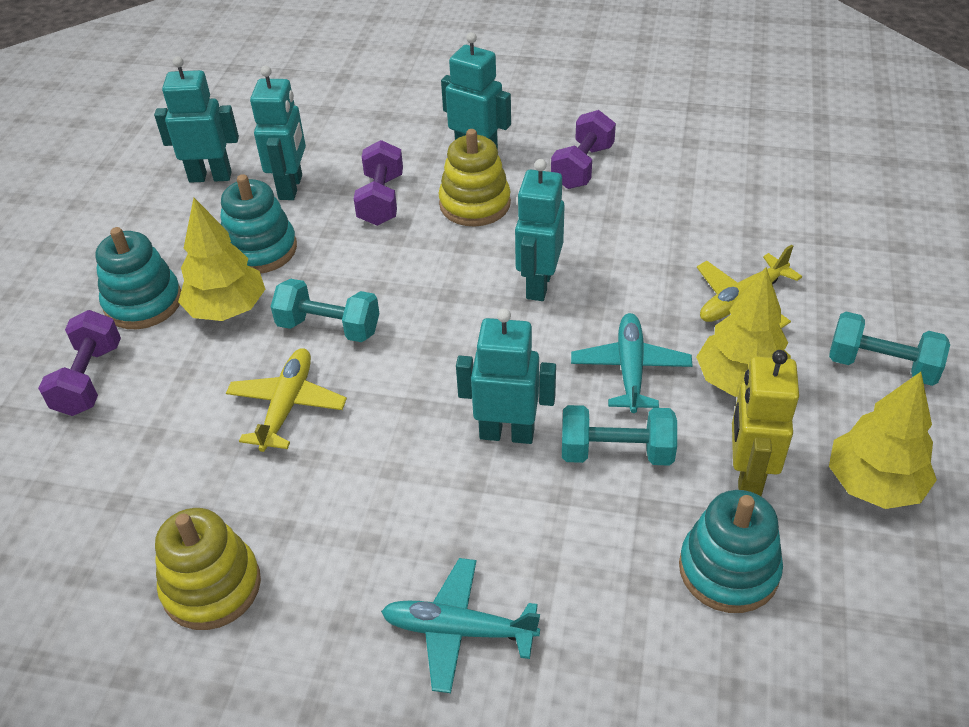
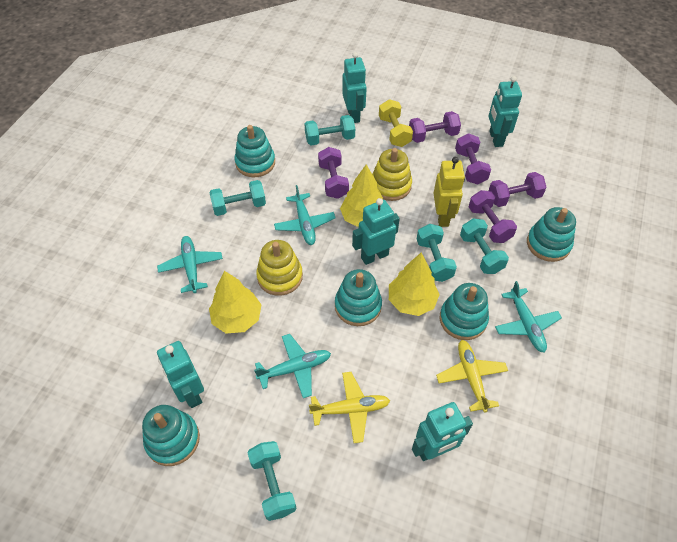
purple dumbbell: 3 -> 5
turquoise dumbbell: 3 -> 5
turquoise plane: 2 -> 4
turquoise stacking toy: 3 -> 5
yellow dumbbell: 0 -> 1

